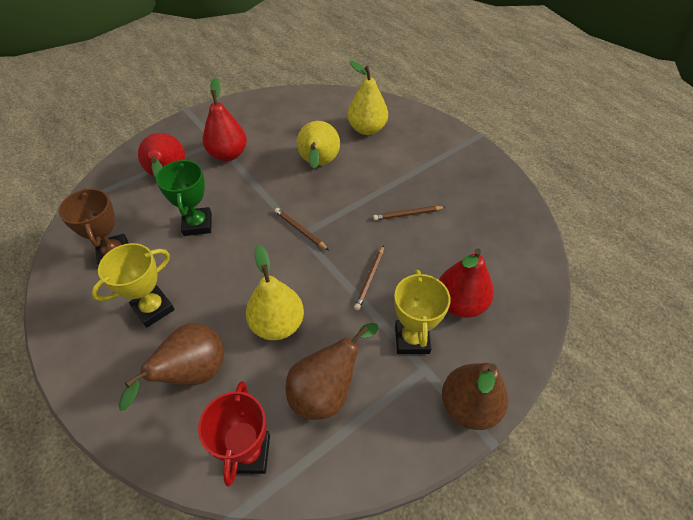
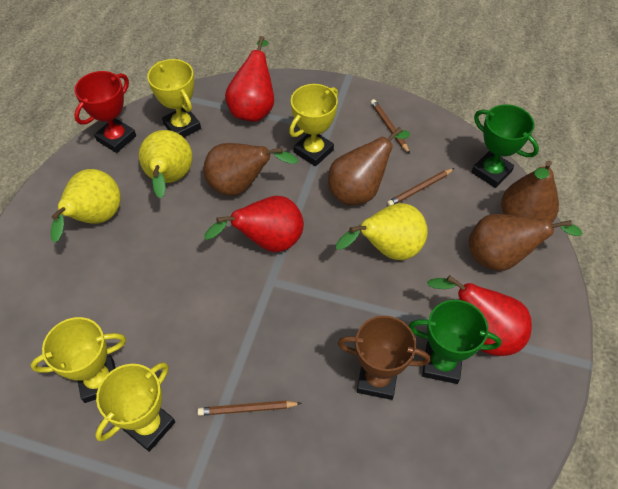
brown pear: 3 -> 4
green trophy: 1 -> 2
yellow trophy: 2 -> 4

